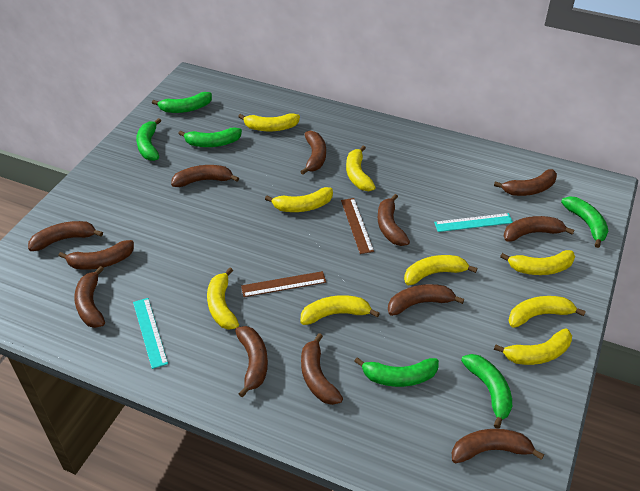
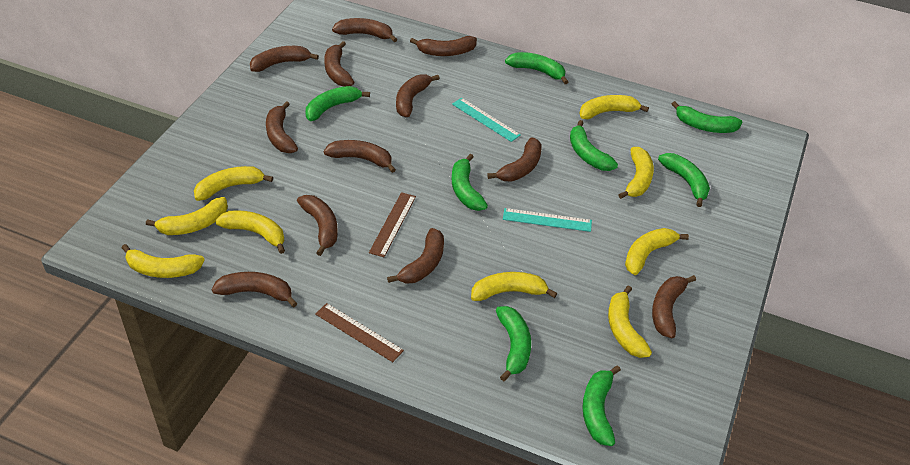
green banana: 6 -> 8

